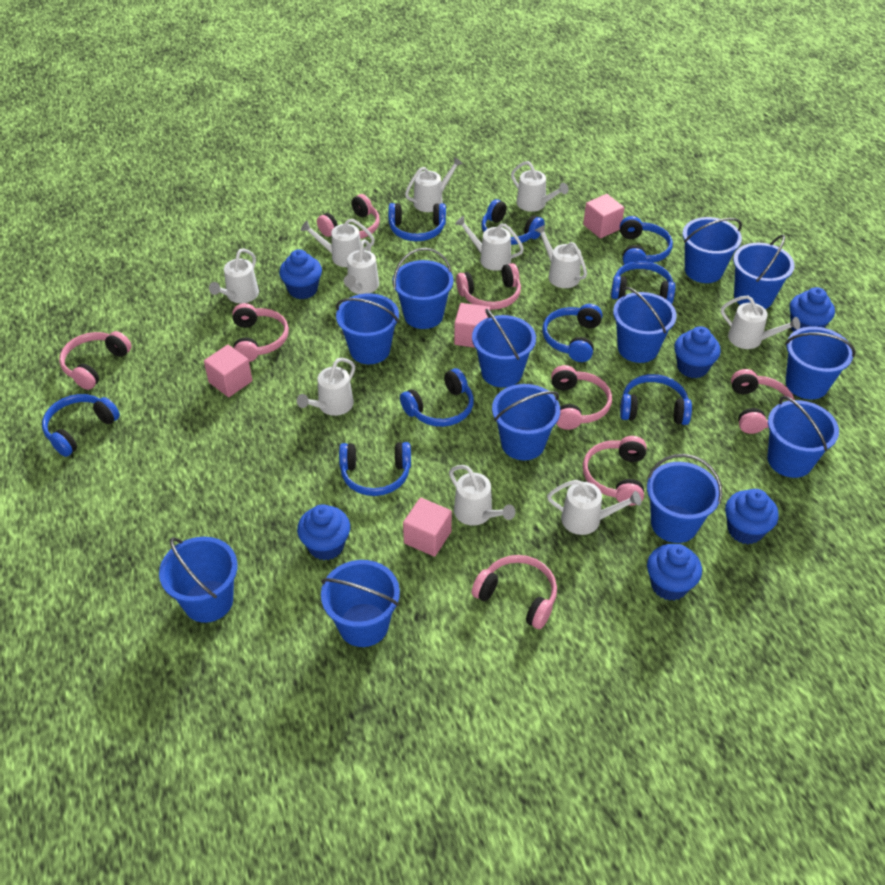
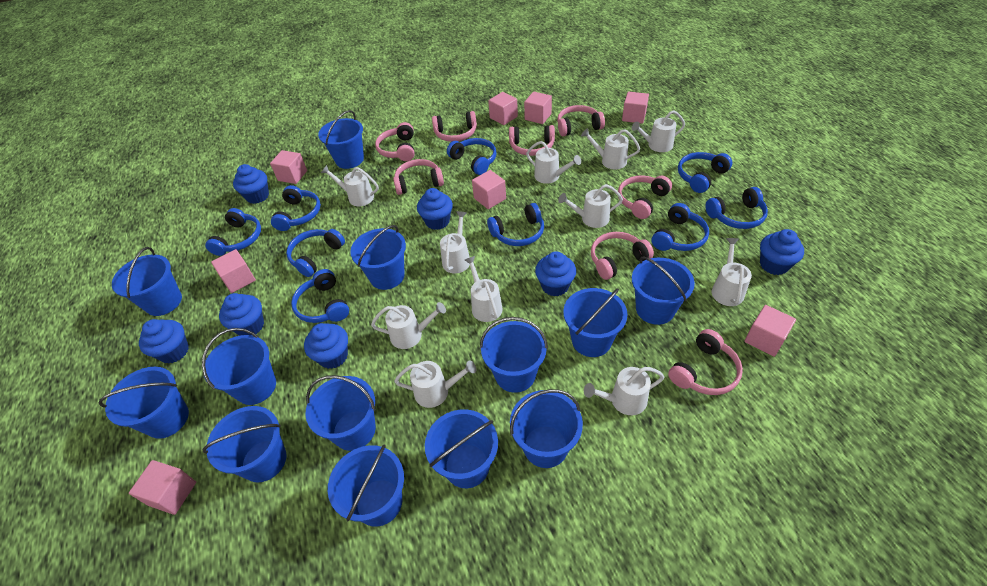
blue bucket: 12 -> 13
blue cupcake: 6 -> 7
pink cube: 4 -> 8

